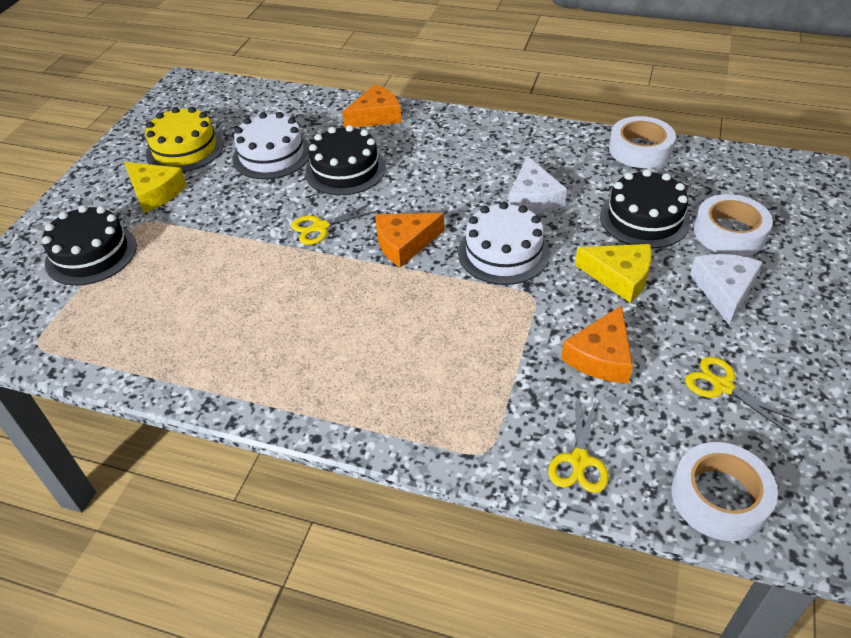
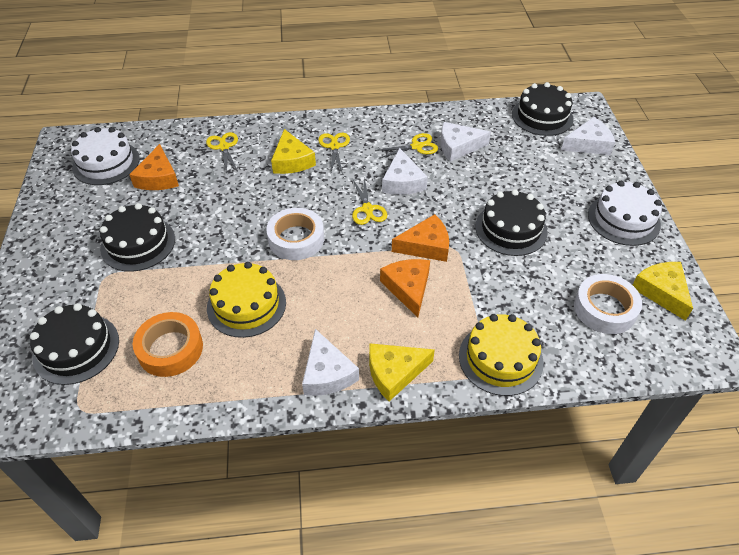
black cake: 3 -> 4
orange tape: 0 -> 1
white cheese: 2 -> 4
white tape: 3 -> 2
yellow cake: 1 -> 2
yellow cheese: 2 -> 3
yellow scissors: 3 -> 4

